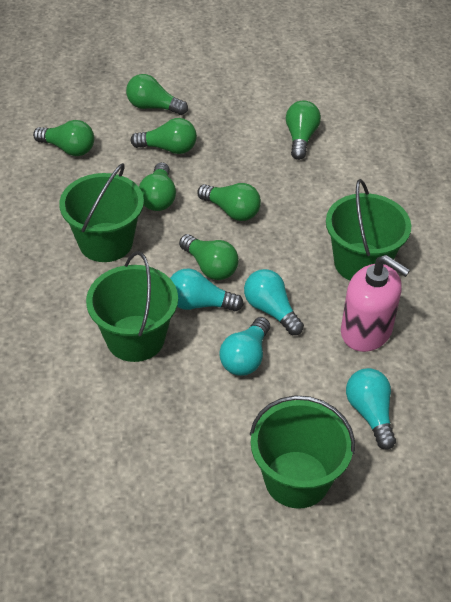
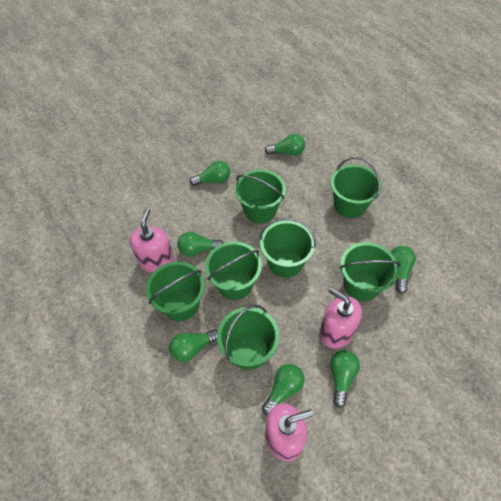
green bucket: 4 -> 7
pink soap dispenser: 1 -> 3
turquoise light bulb: 4 -> 0

